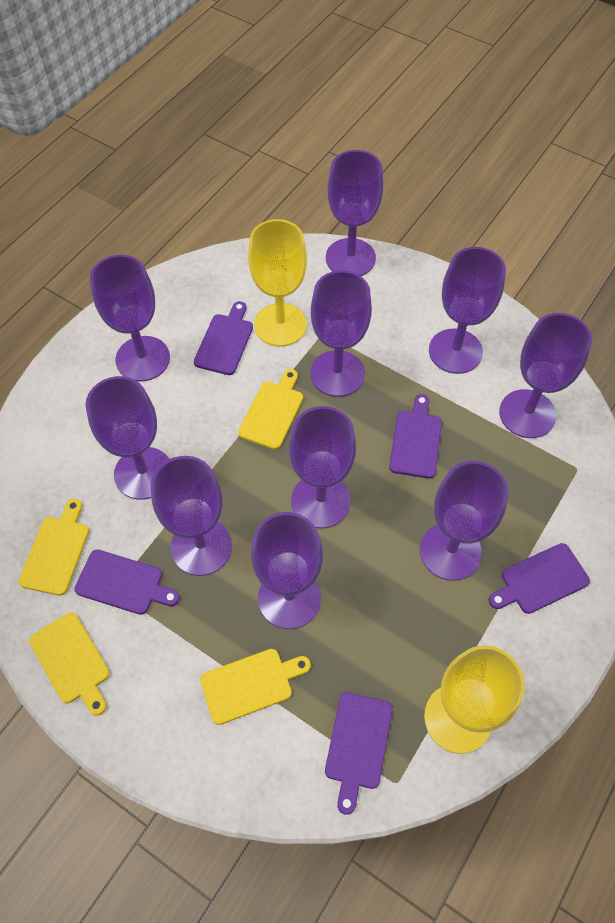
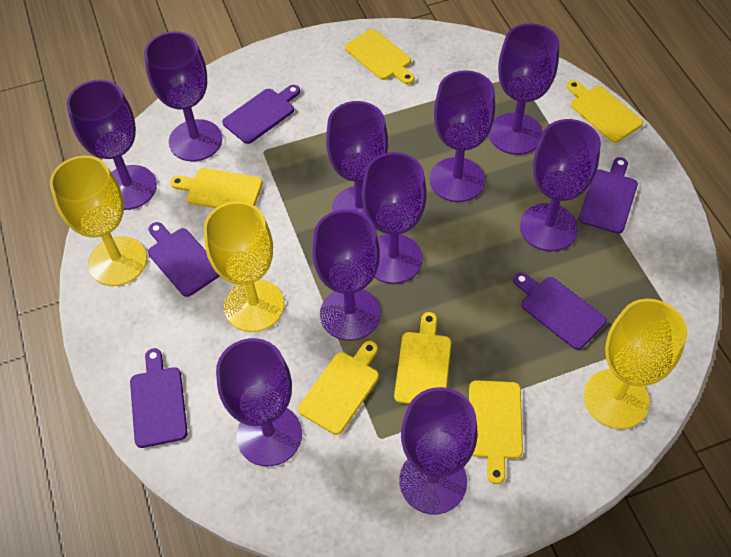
yellow cutting board: 4 -> 6
yellow goblet: 2 -> 3

